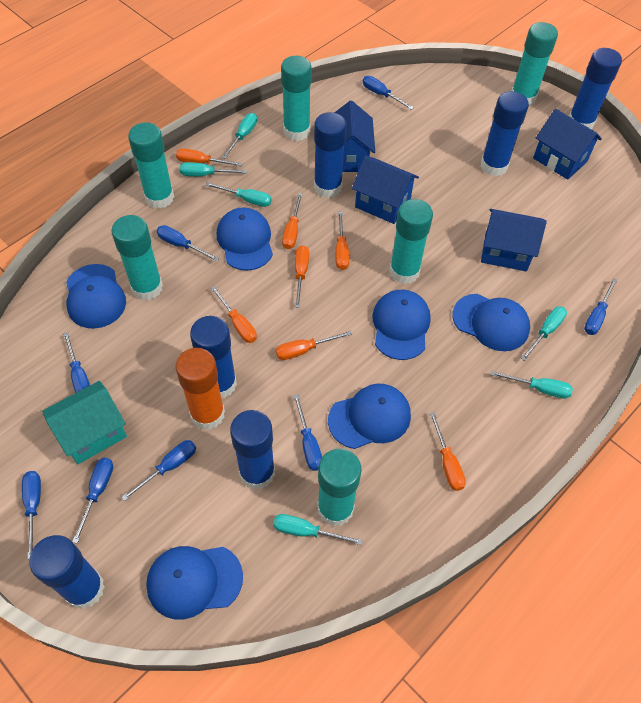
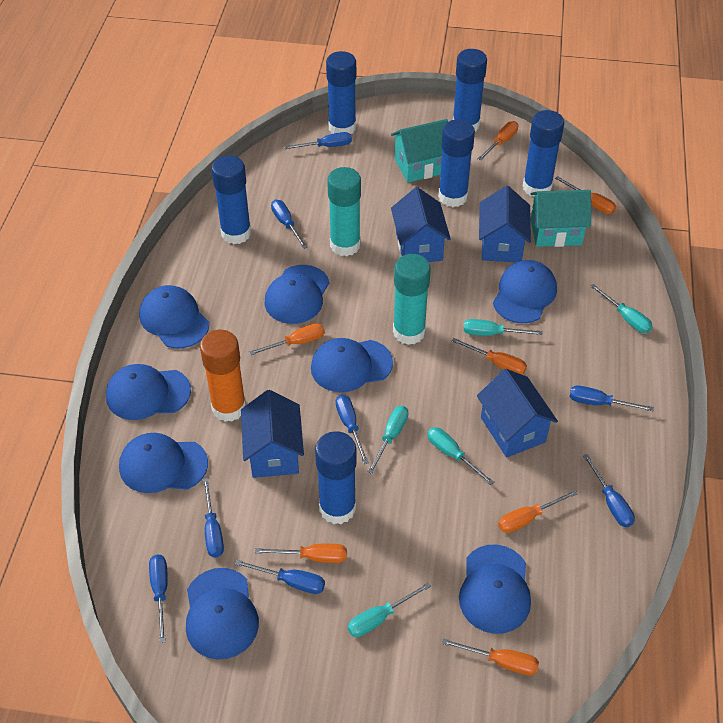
blue cap: 6 -> 8
turquoise glue stick: 6 -> 2
turquoise house: 1 -> 2
turquoise screwdriver: 6 -> 5

